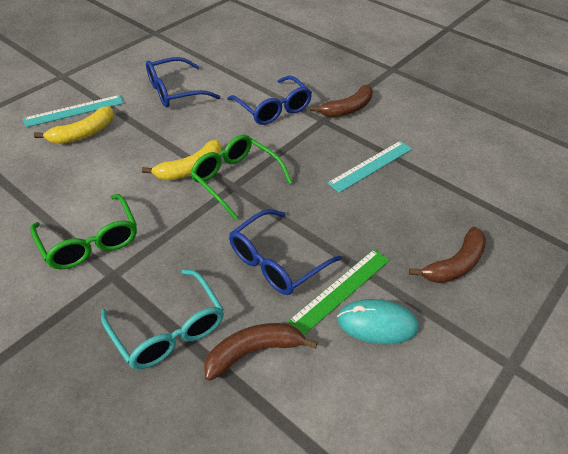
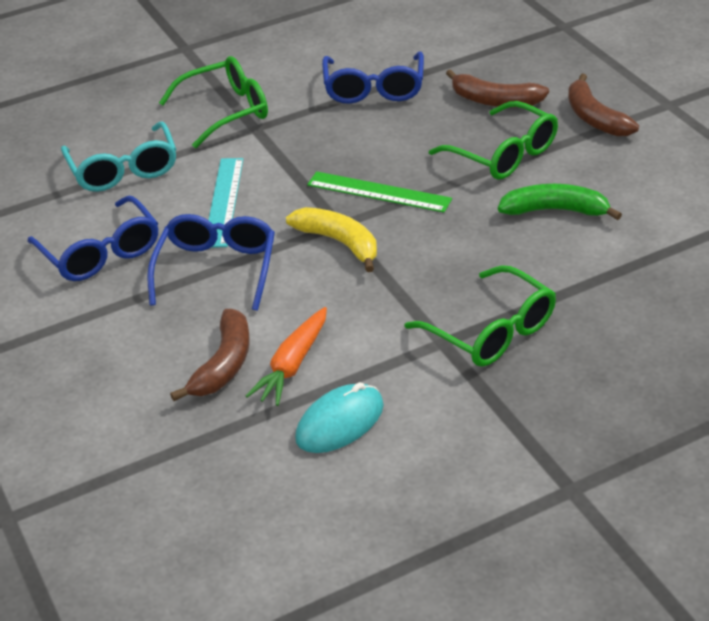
green banana: 0 -> 1
green glasses: 2 -> 3
orange carrot: 0 -> 1
turquoise ruler: 2 -> 1
yellow banana: 2 -> 1

